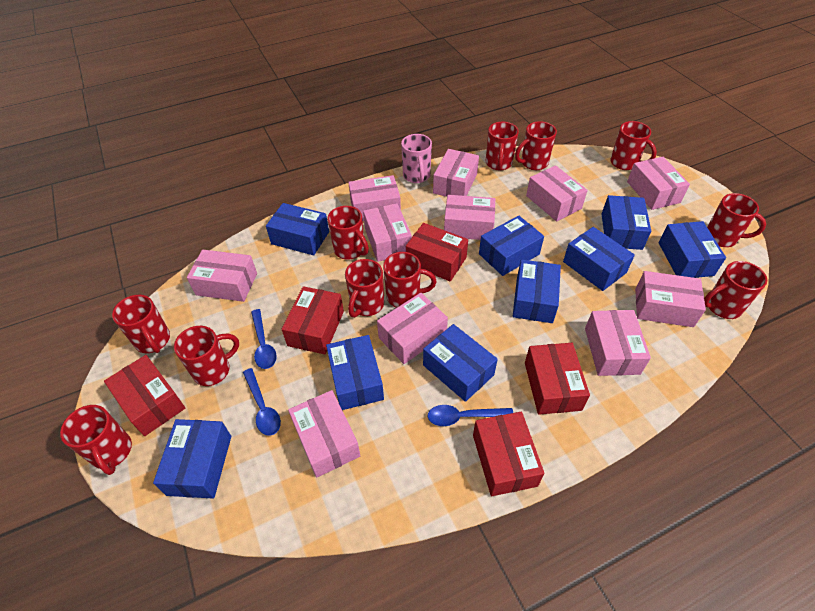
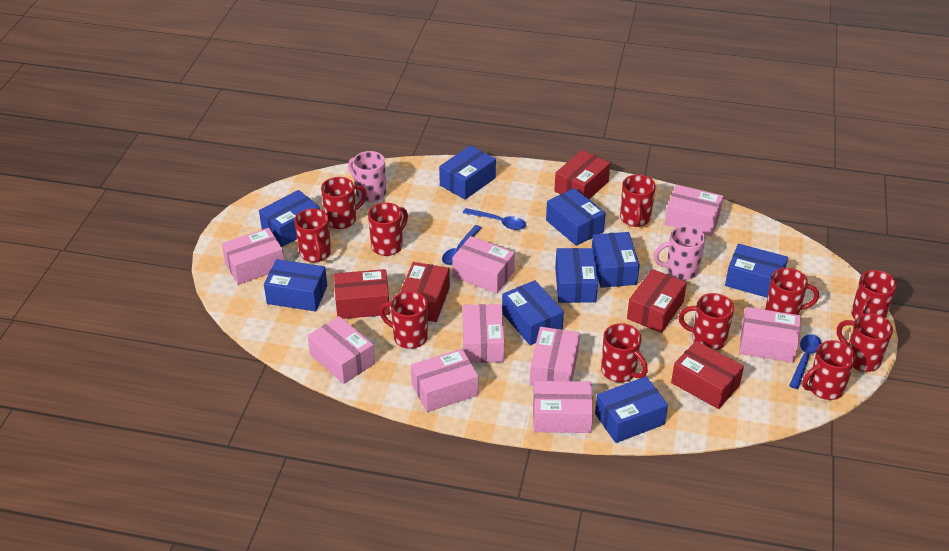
pink box: 11 -> 9
pink mug: 1 -> 2

